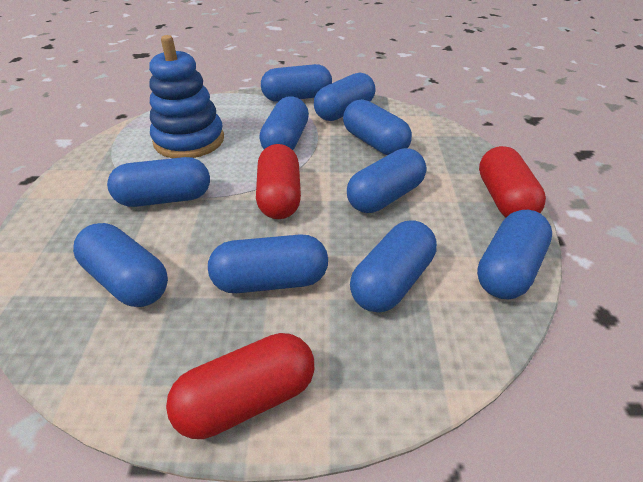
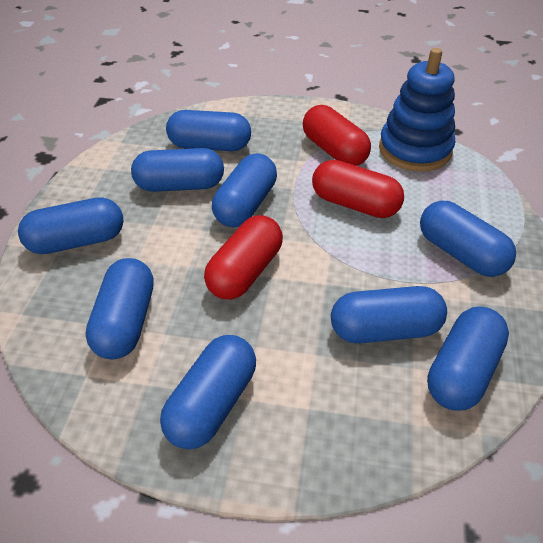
blue capsule: 10 -> 9

